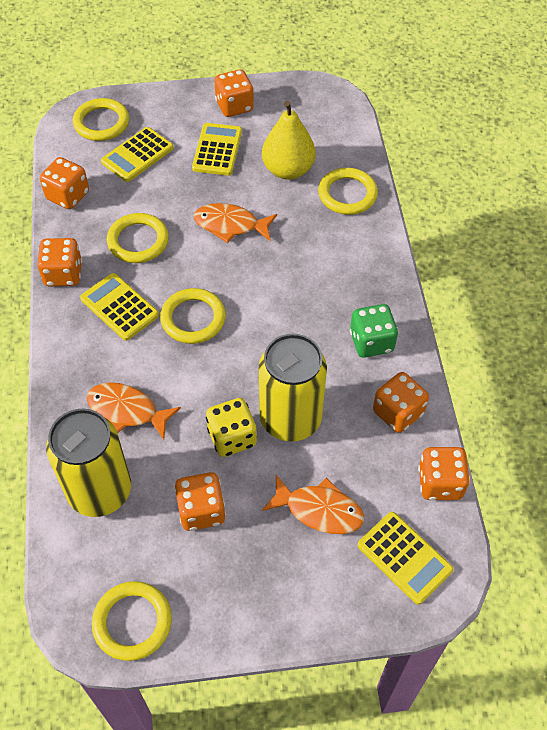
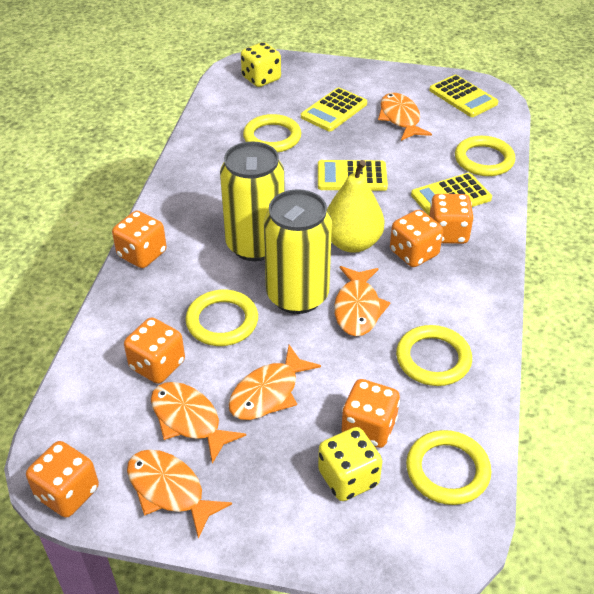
green dice: 1 -> 0
orange fish: 3 -> 5
yellow dice: 1 -> 2

